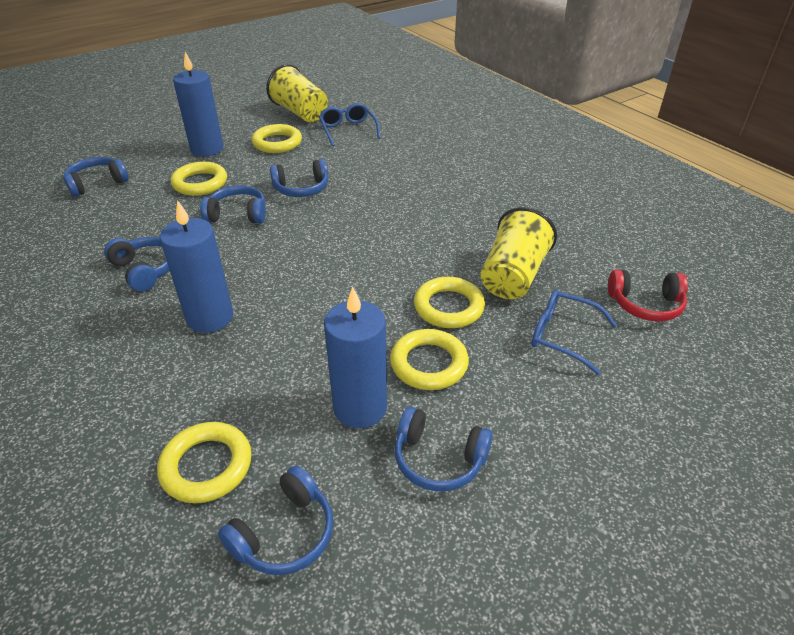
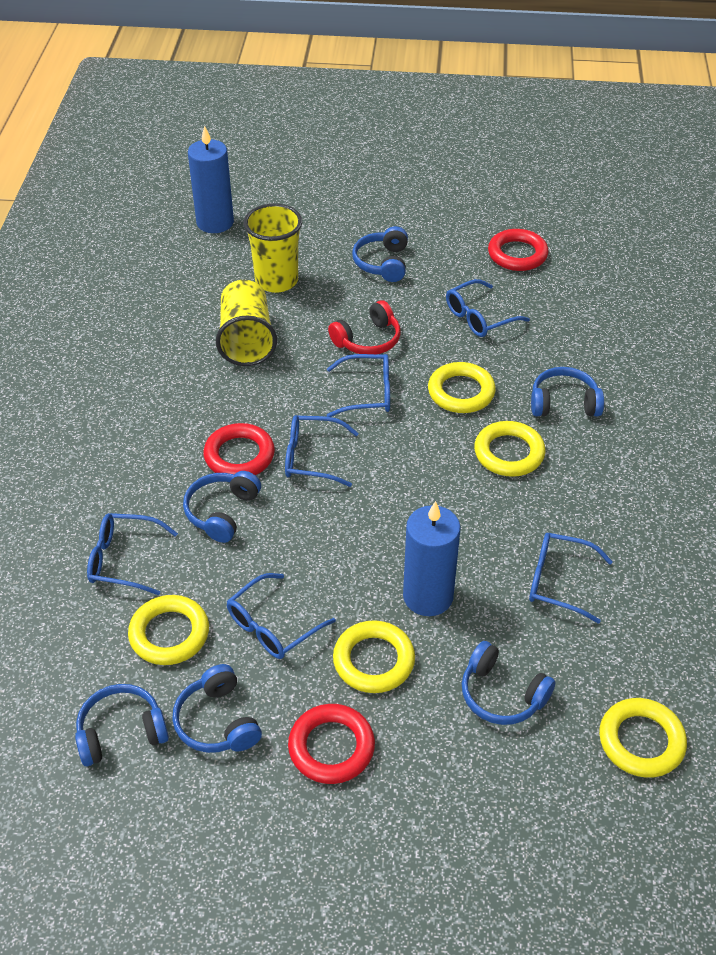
blue candle: 3 -> 2
blue glasses: 2 -> 6
red ring: 0 -> 3

